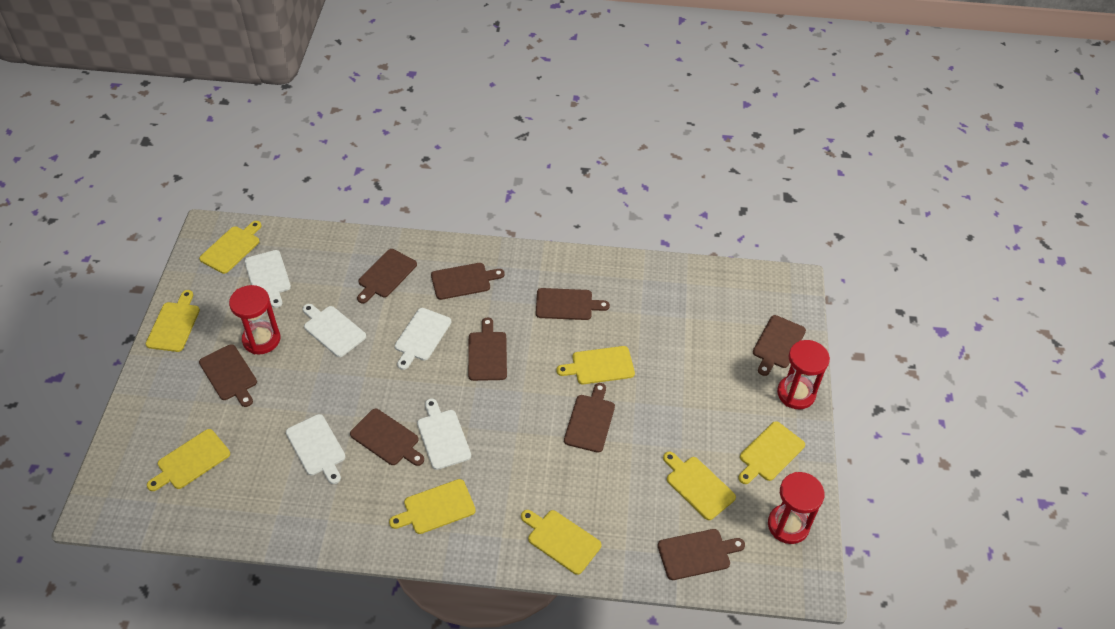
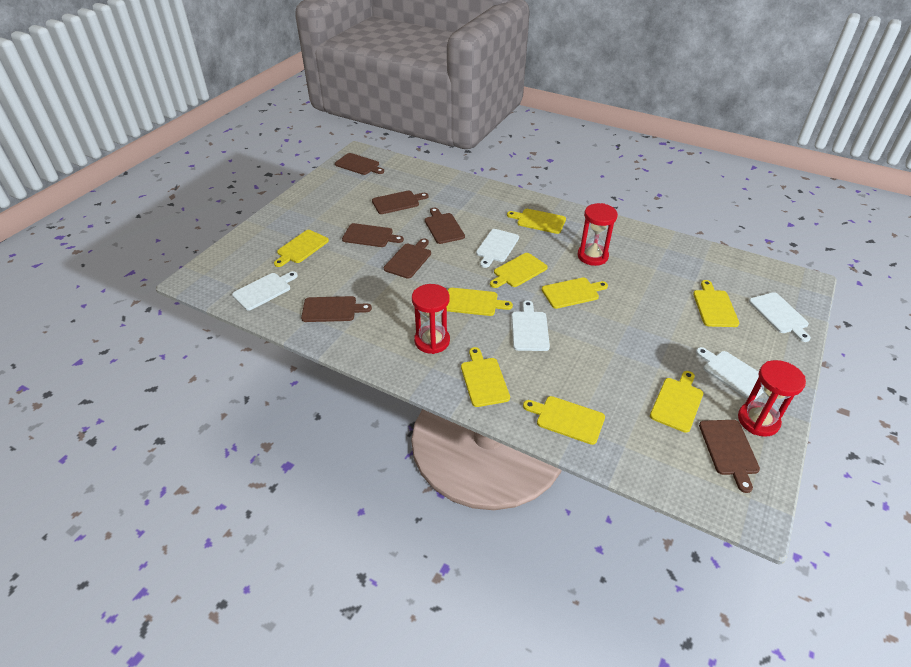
brown cutting board: 9 -> 7
yellow cutting board: 8 -> 9

